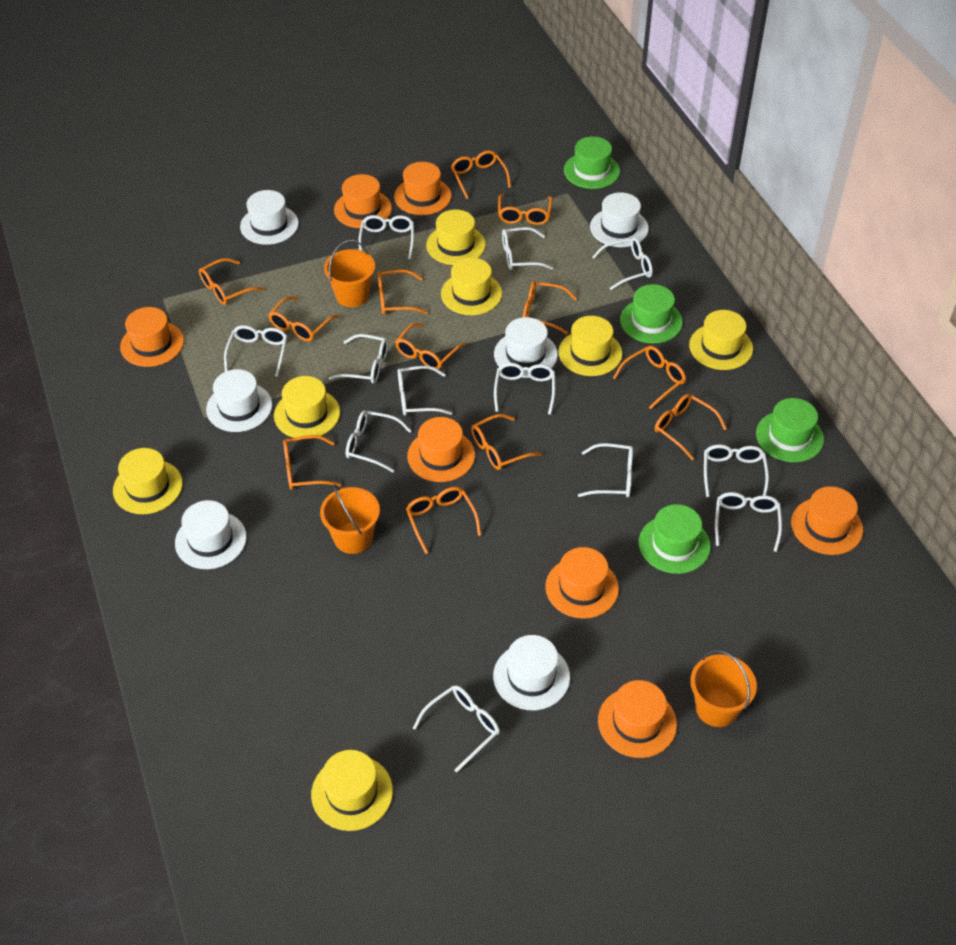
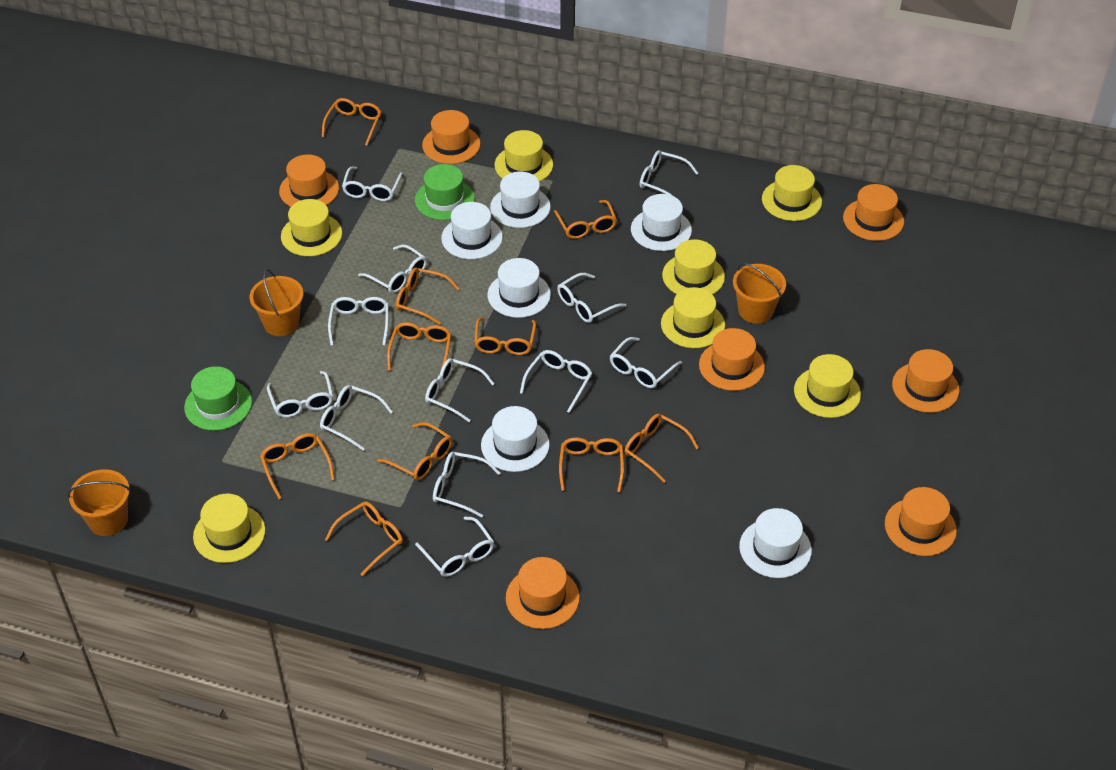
green hat: 4 -> 2
orange glasses: 12 -> 10

